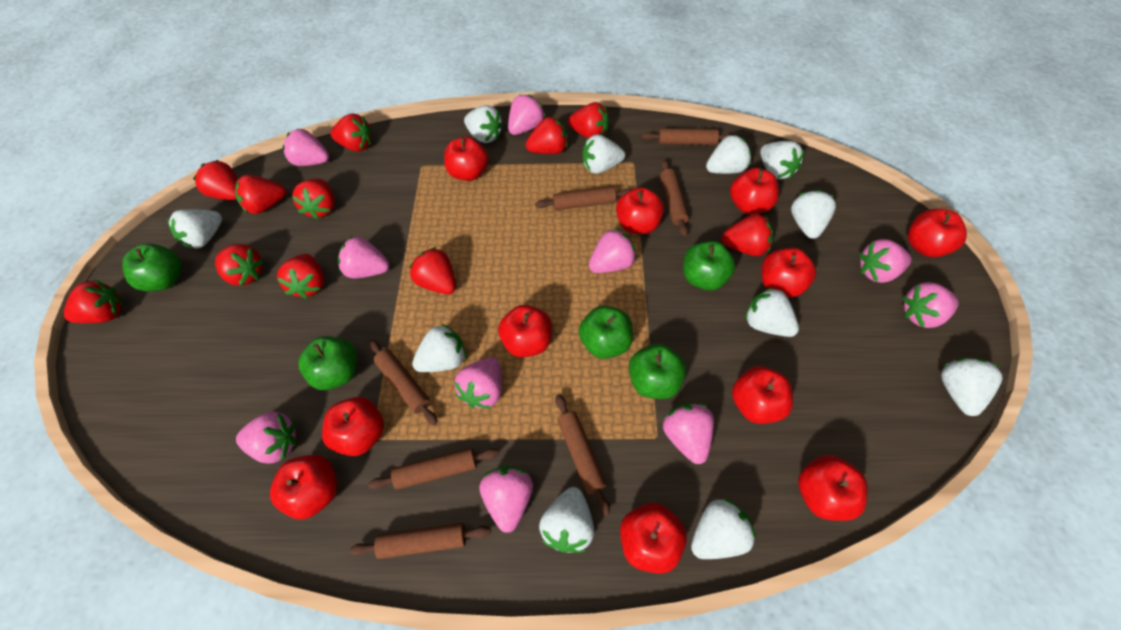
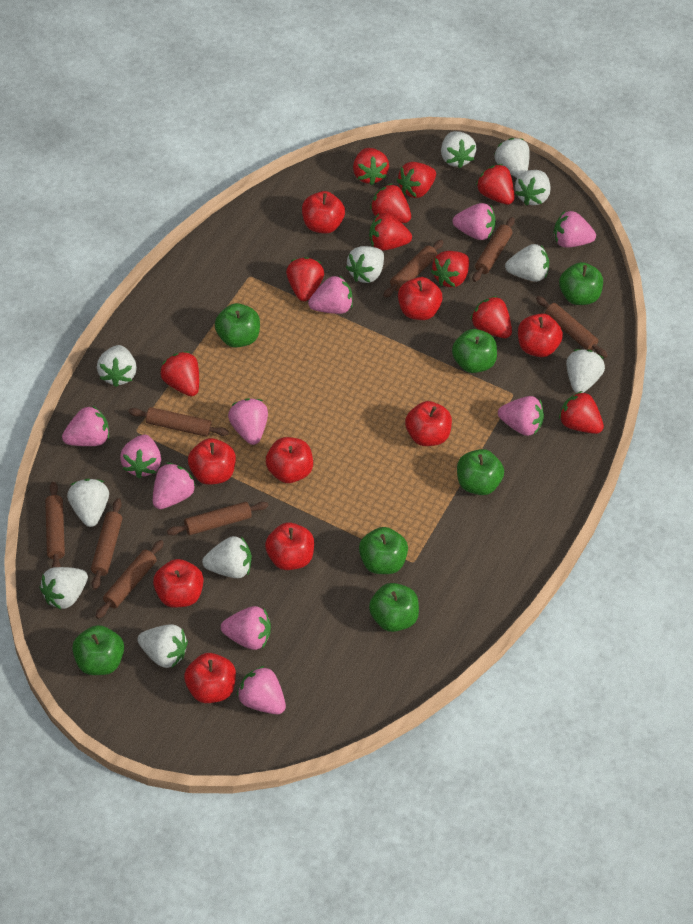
brown rolling pin: 7 -> 8
green apple: 5 -> 7
red apple: 11 -> 9
red strawberry: 11 -> 10

